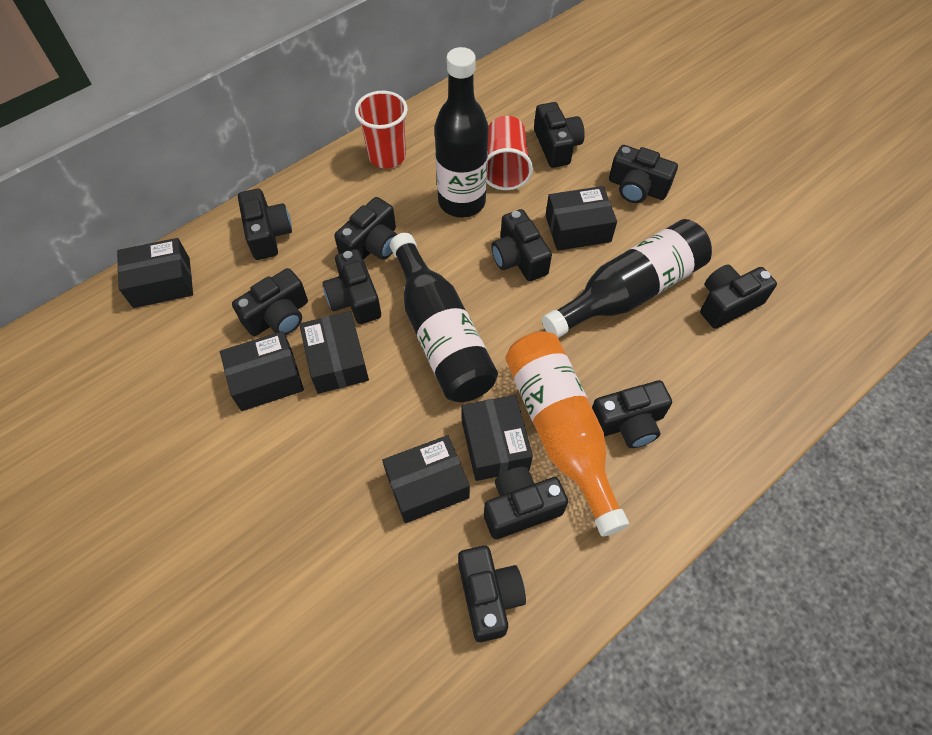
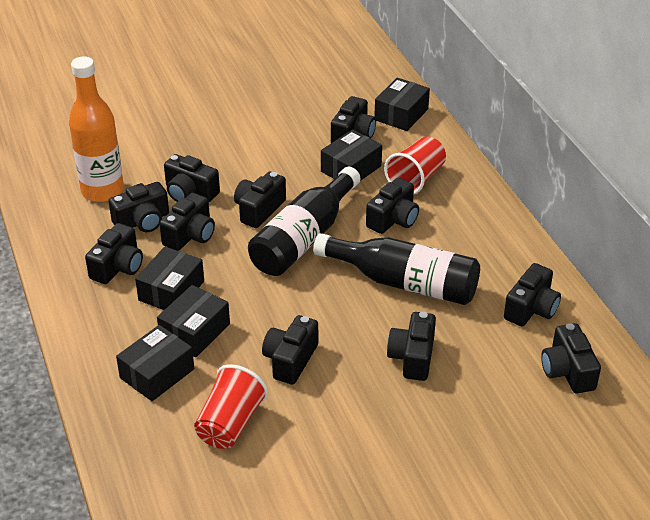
black bottle: 3 -> 2
black box: 6 -> 5

